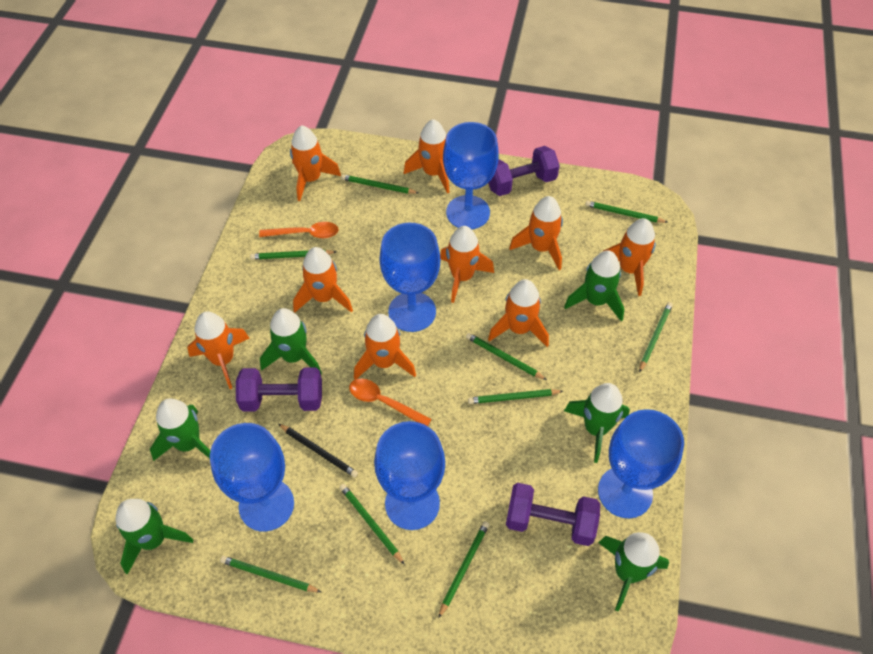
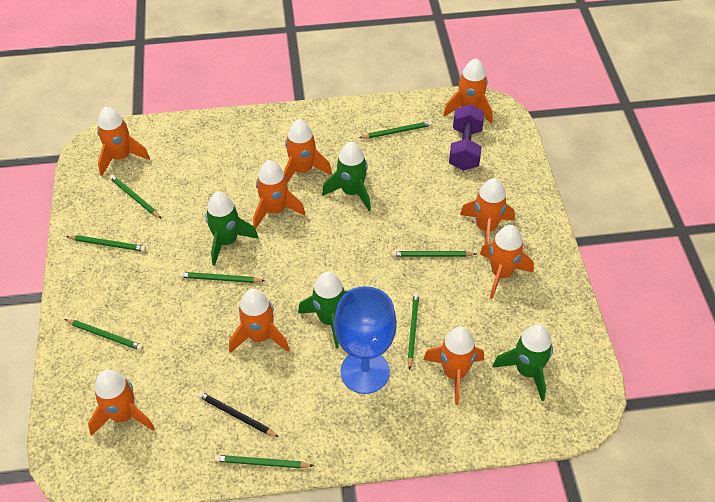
blue goblet: 5 -> 1
green pencil: 9 -> 8
green rocket: 6 -> 4
orange spoon: 2 -> 0
purple dumbbell: 3 -> 1

